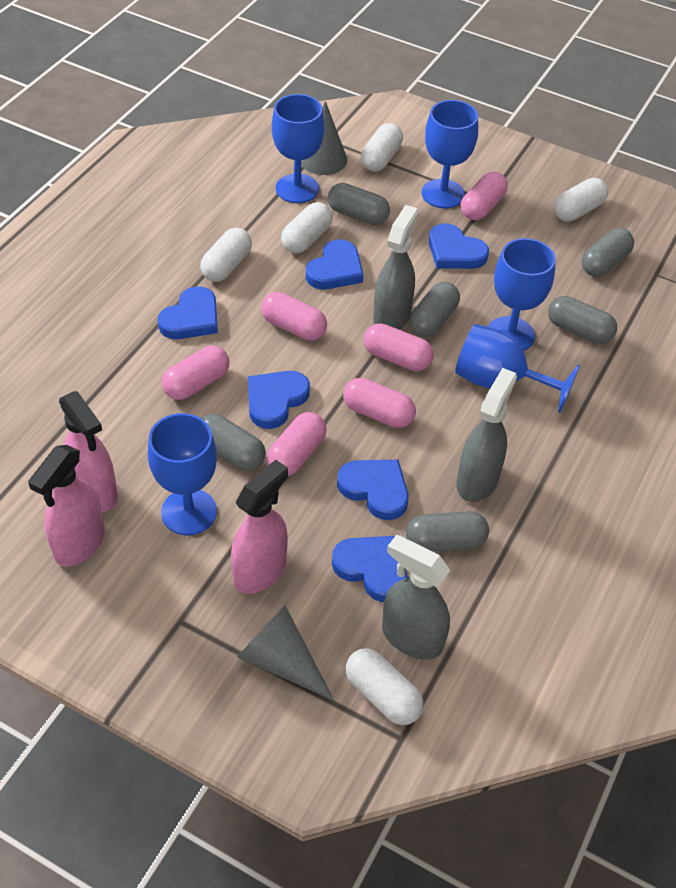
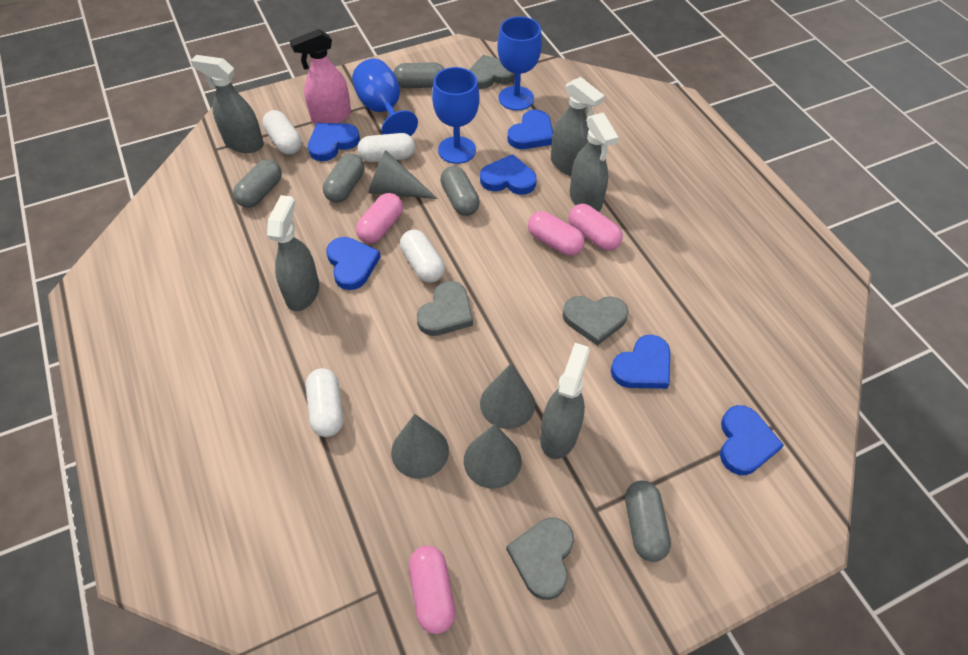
blue goblet: 5 -> 3
grey capsule: 6 -> 5
grey cone: 2 -> 4
grey heart: 0 -> 4
grey spray bottle: 3 -> 5
pink capsule: 6 -> 4
pink spray bottle: 3 -> 1
white capsule: 5 -> 4

